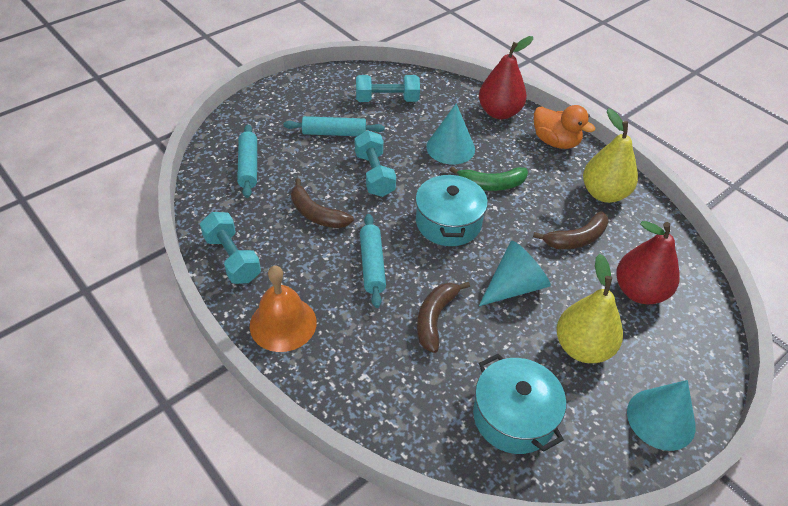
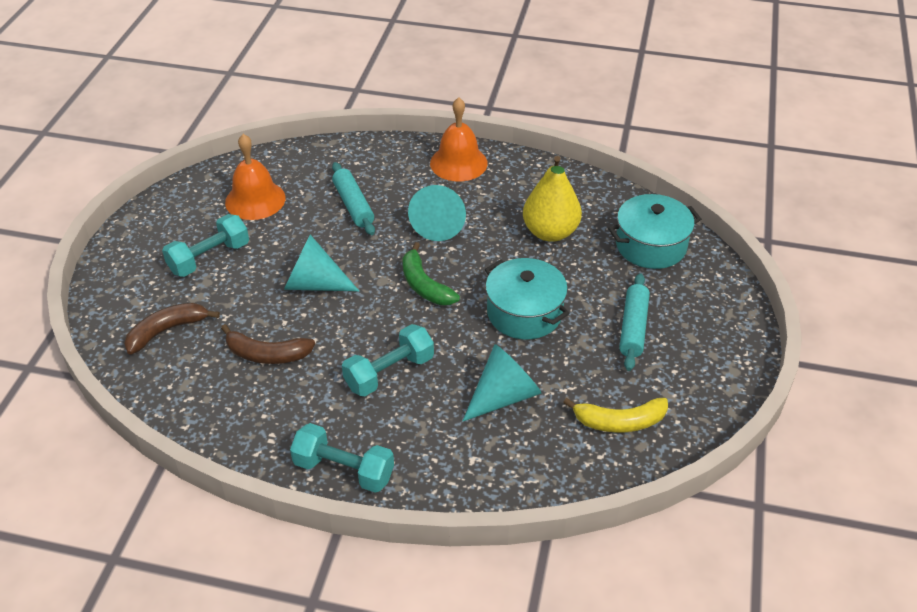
brown banana: 3 -> 2
orange bell: 1 -> 2
orange duck: 1 -> 0
red pear: 2 -> 0
turquoise rolling pin: 3 -> 2
yellow banana: 0 -> 1
yellow pear: 2 -> 1

